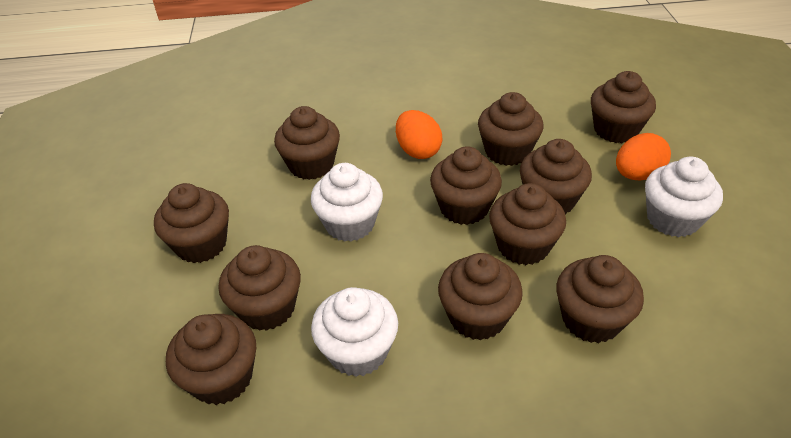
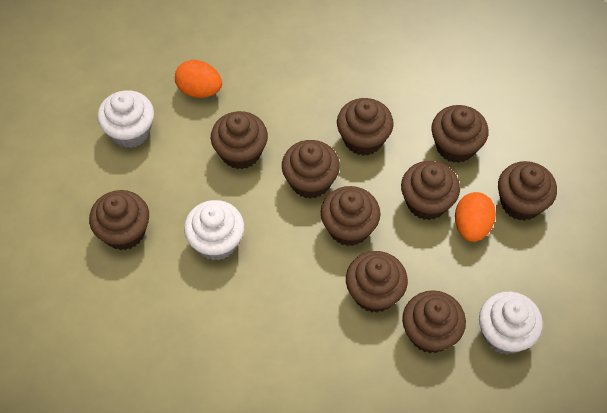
brown cupcake: 11 -> 10

